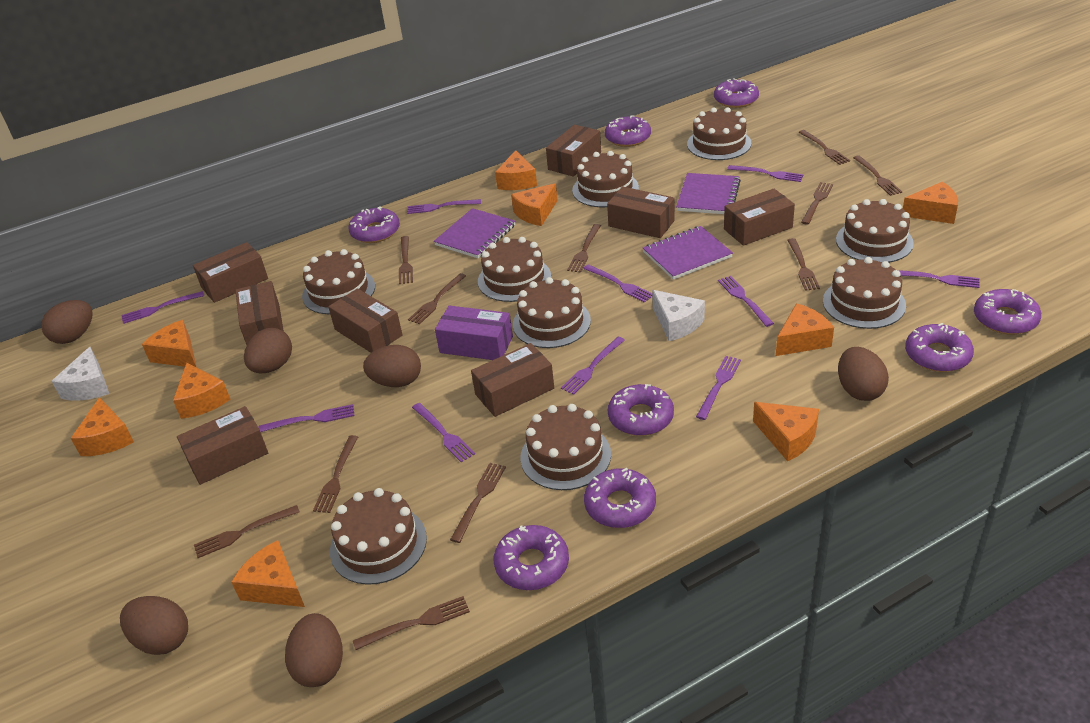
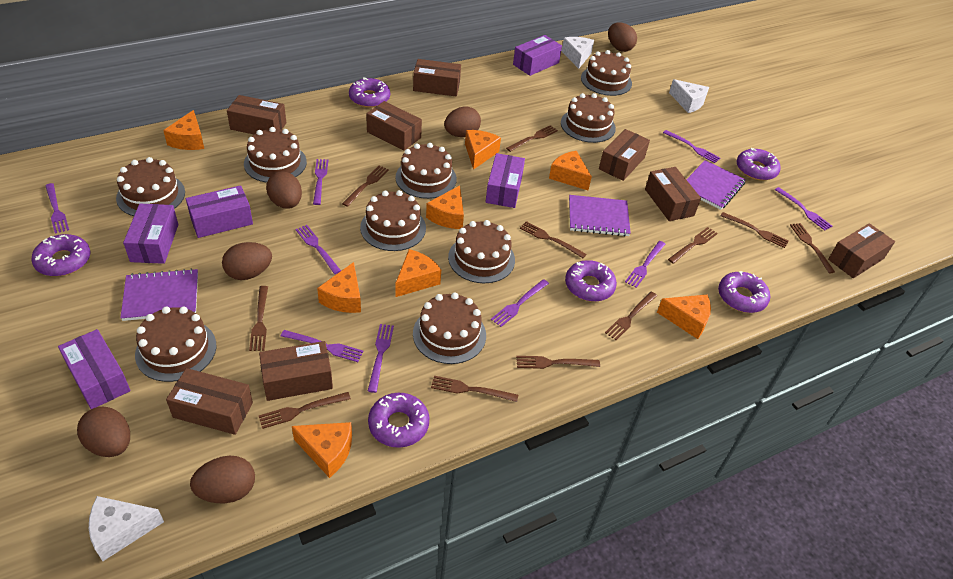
orange cheese: 9 -> 8
purple box: 1 -> 5
purple donut: 8 -> 6
purple fork: 10 -> 9
white cheese: 2 -> 3

